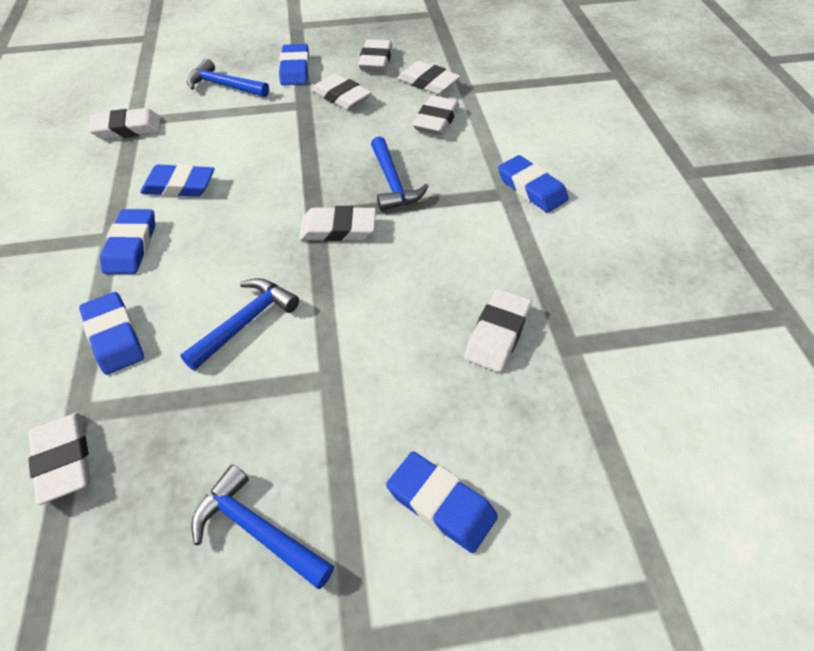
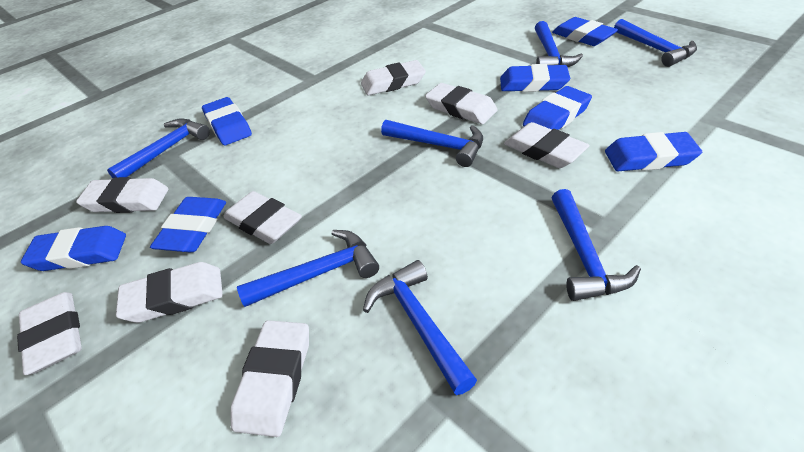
blue eraser: 6 -> 7
blue hammer: 4 -> 7

